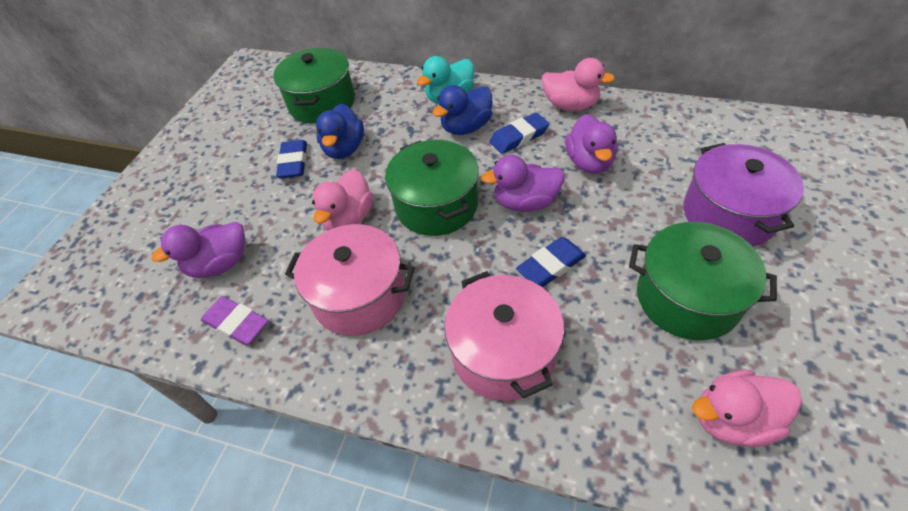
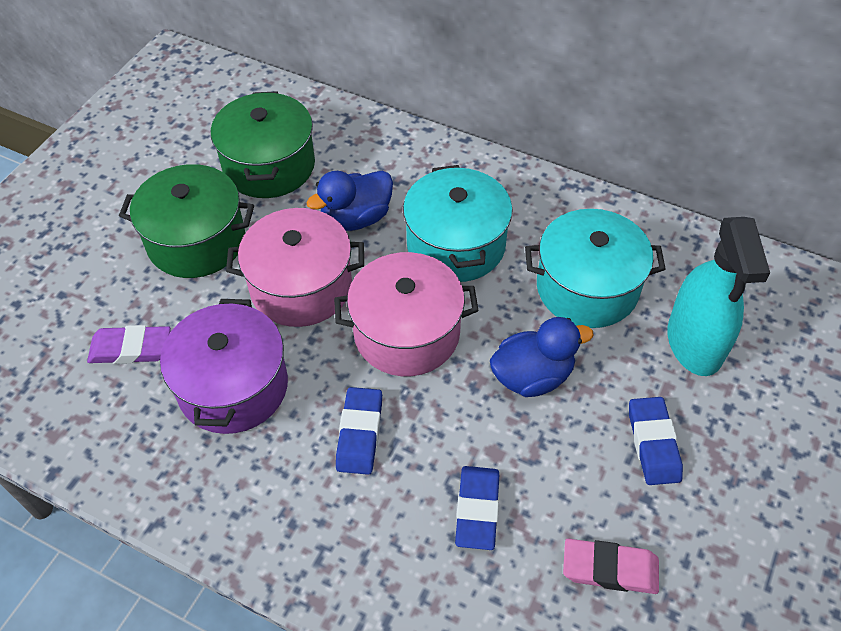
green pot: 3 -> 2
pink duck: 3 -> 0
pink eraser: 0 -> 1
purple duck: 3 -> 0
turquoise duck: 1 -> 0
turquoise pot: 0 -> 2
turquoise spray bottle: 0 -> 1

